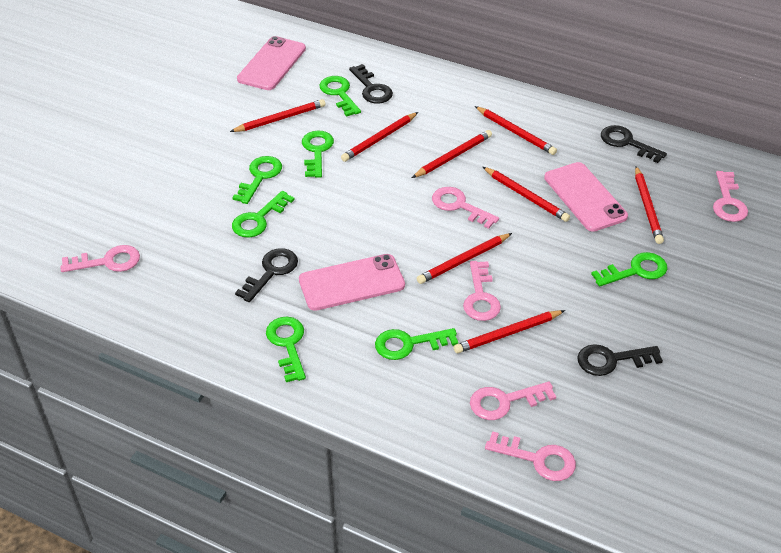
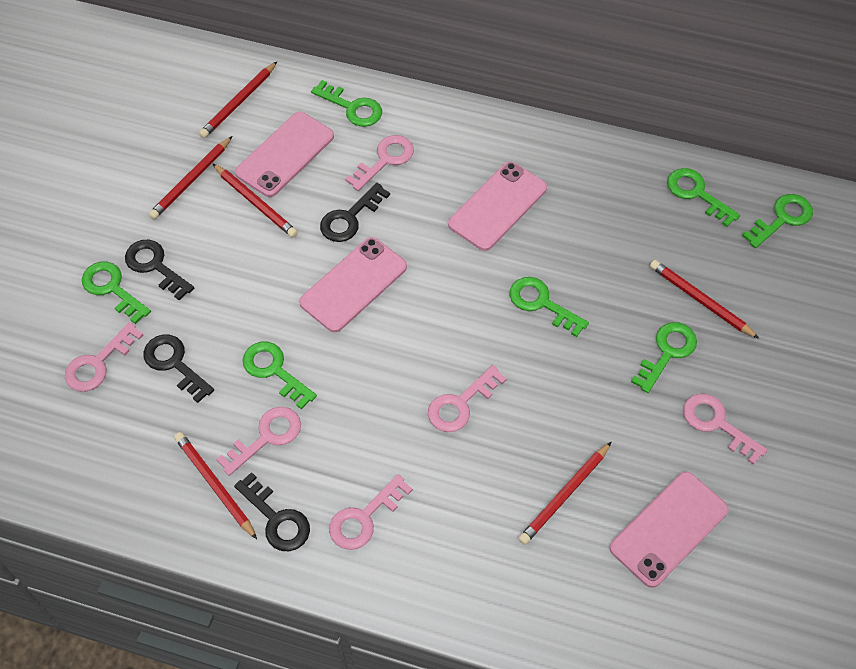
pink phone: 3 -> 4
red pencil: 8 -> 6

